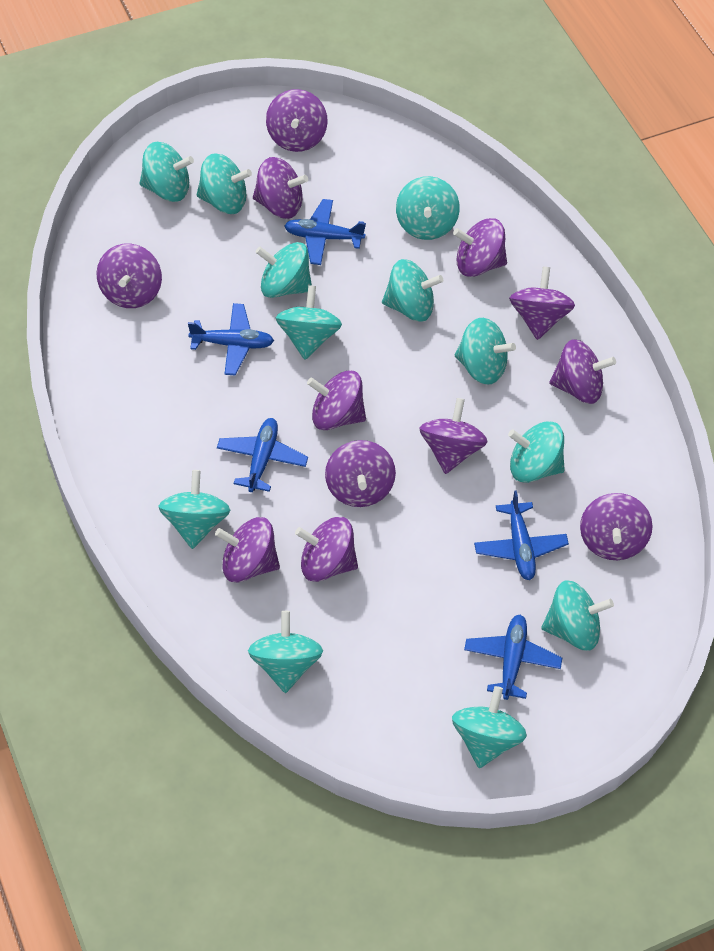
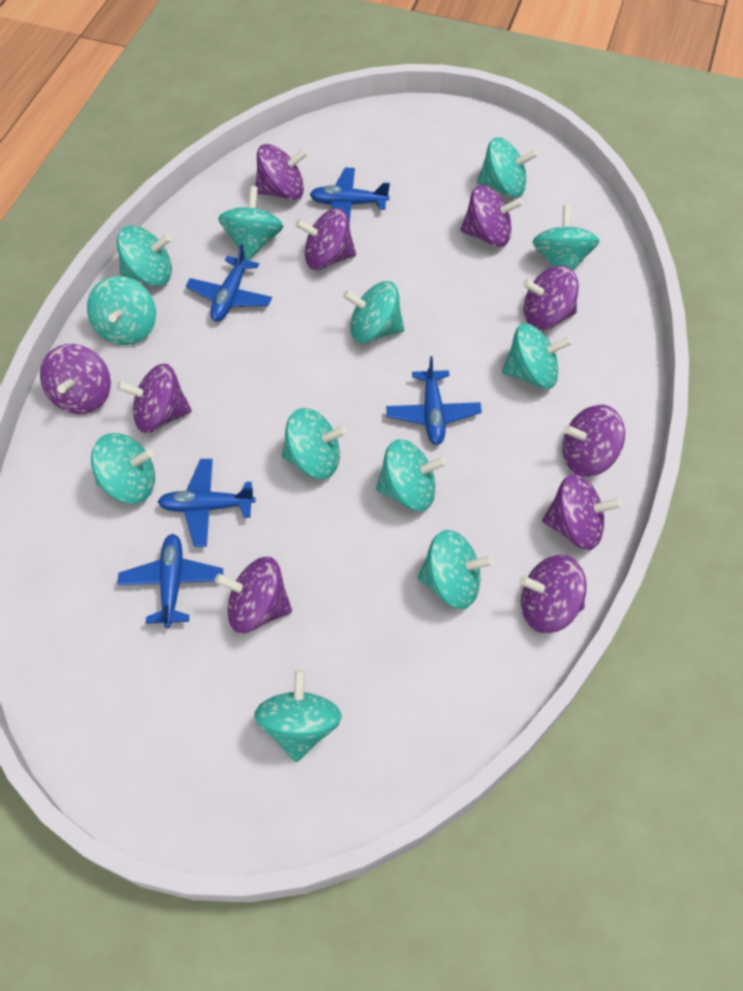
purple spinning top: 12 -> 10

